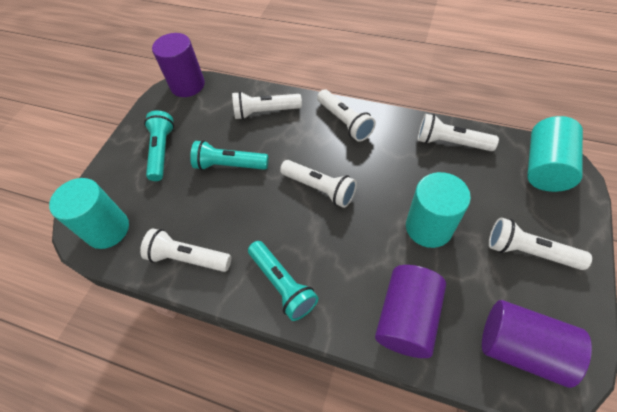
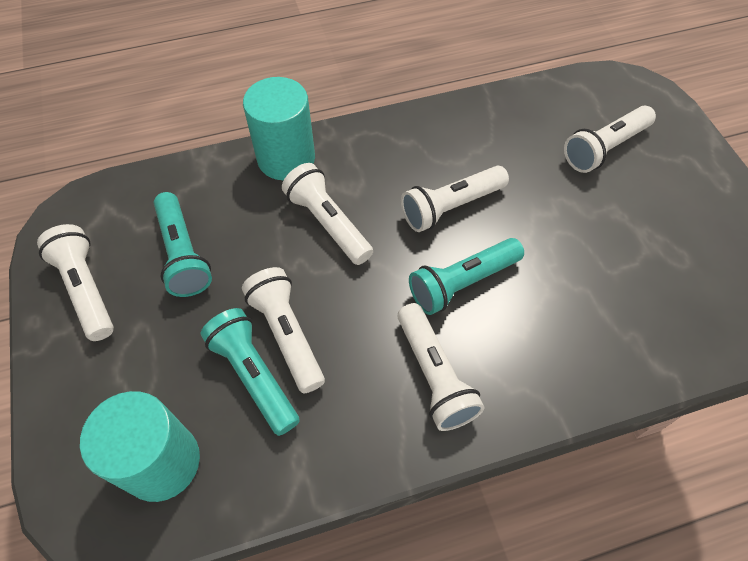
purple cylinder: 3 -> 0
turquoise cylinder: 3 -> 2

